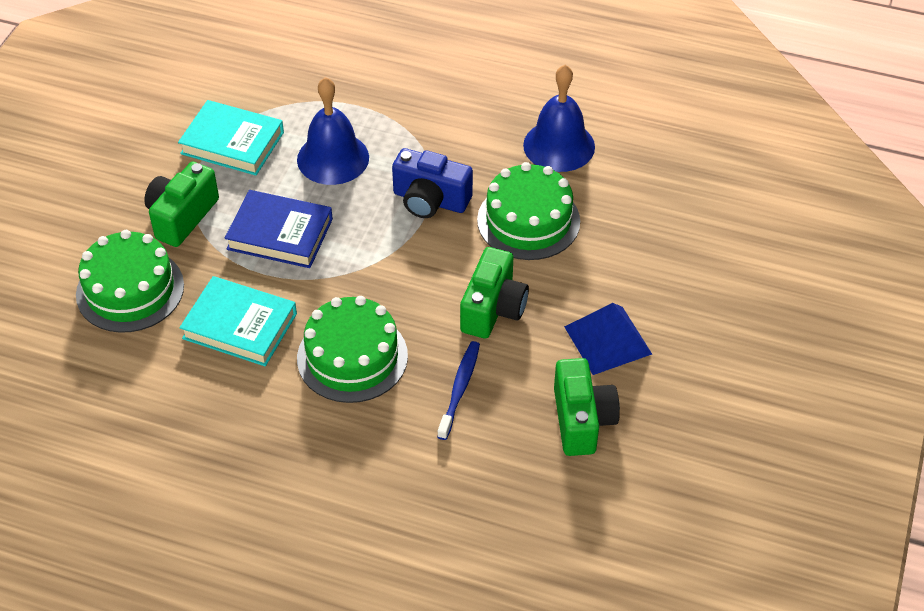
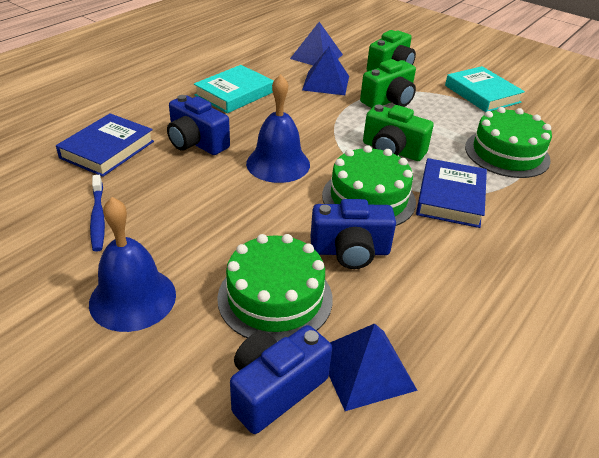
blue book: 1 -> 2
blue camera: 1 -> 3
blue pyramid: 1 -> 3

